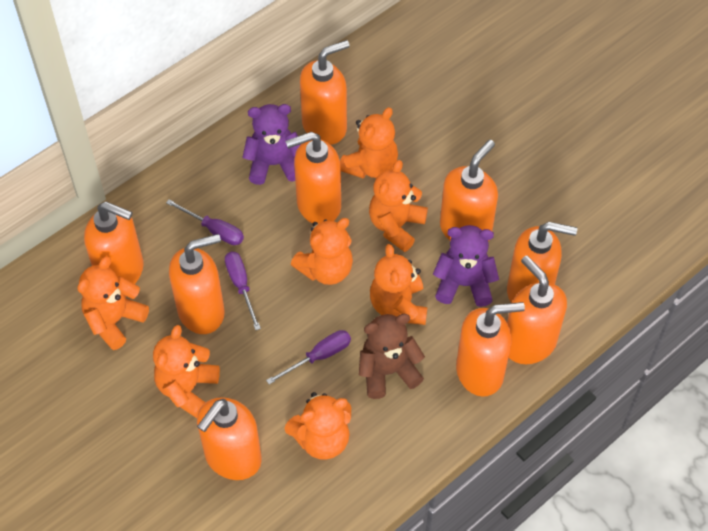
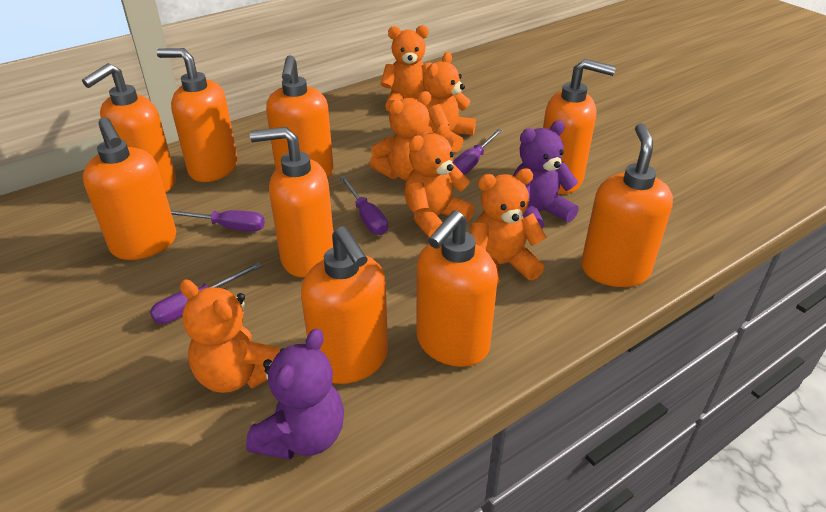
brown teddy bear: 1 -> 0
orange teddy bear: 7 -> 6
purple screwdriver: 3 -> 4

